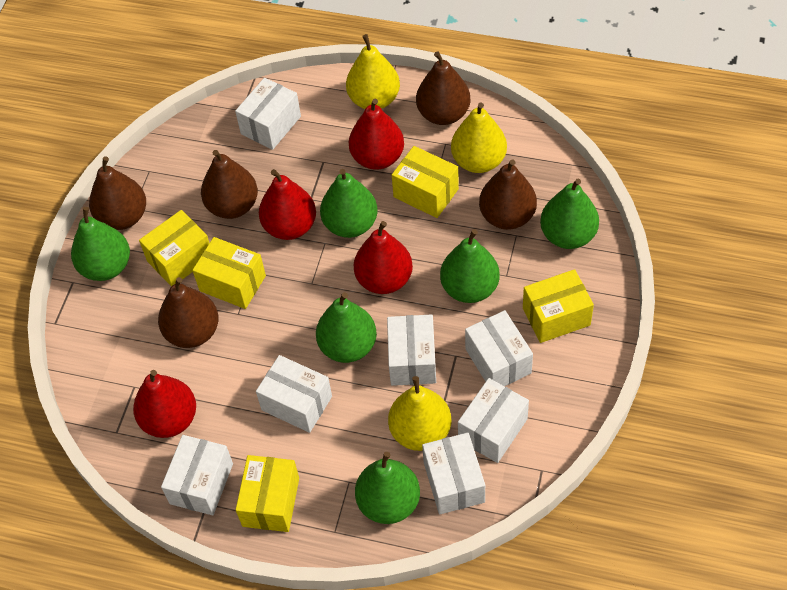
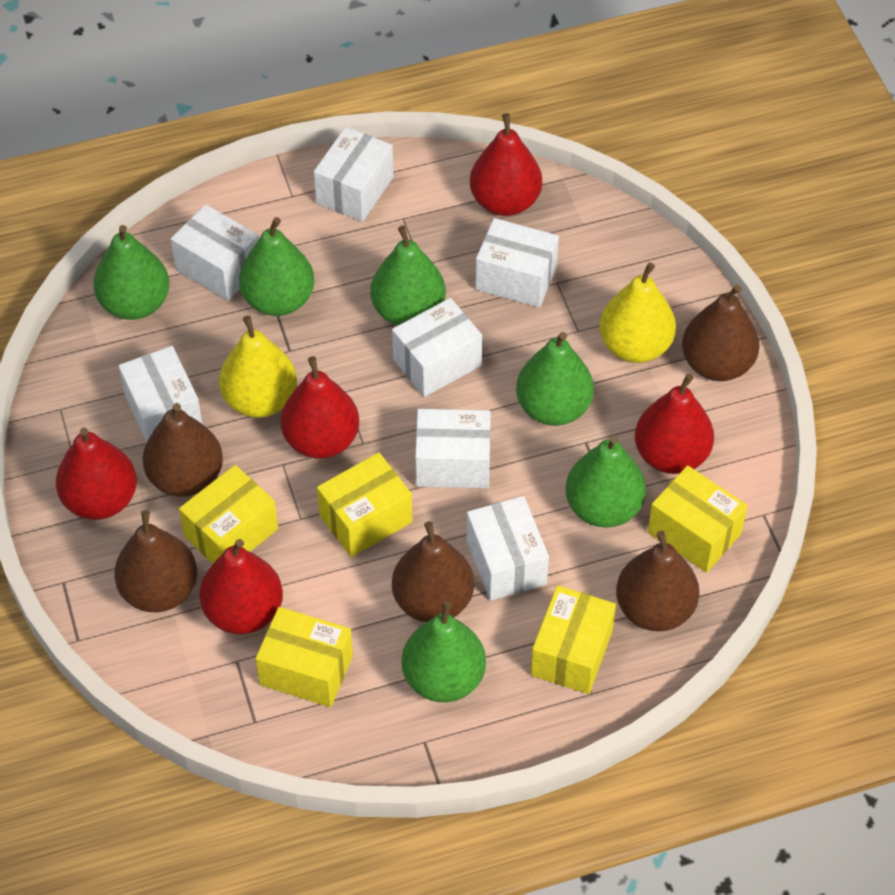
red pear: 4 -> 5
yellow pear: 3 -> 2

